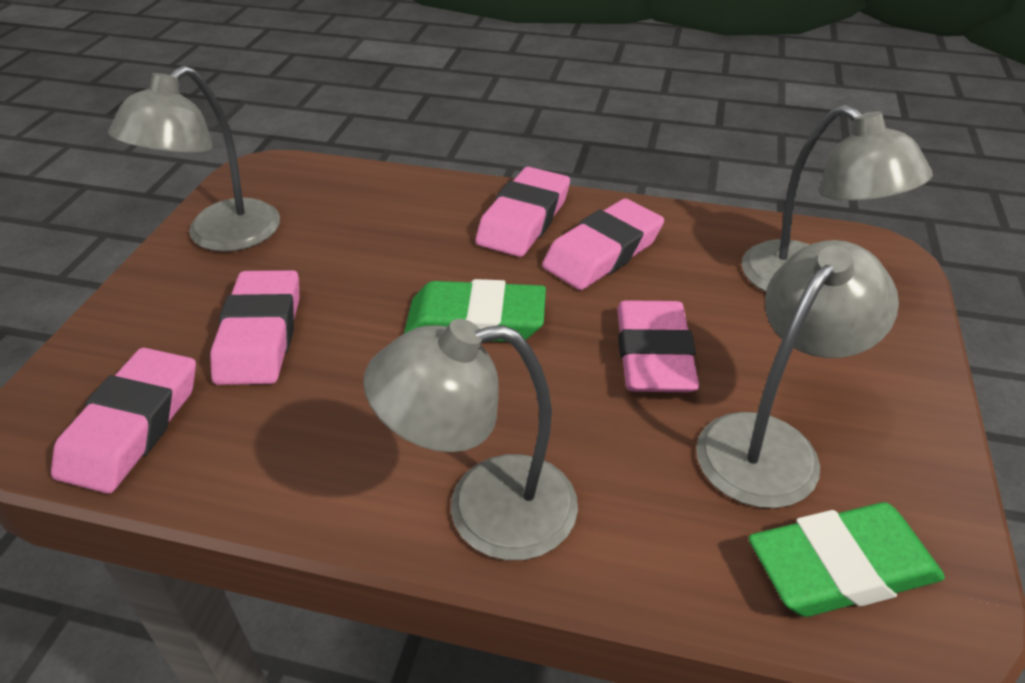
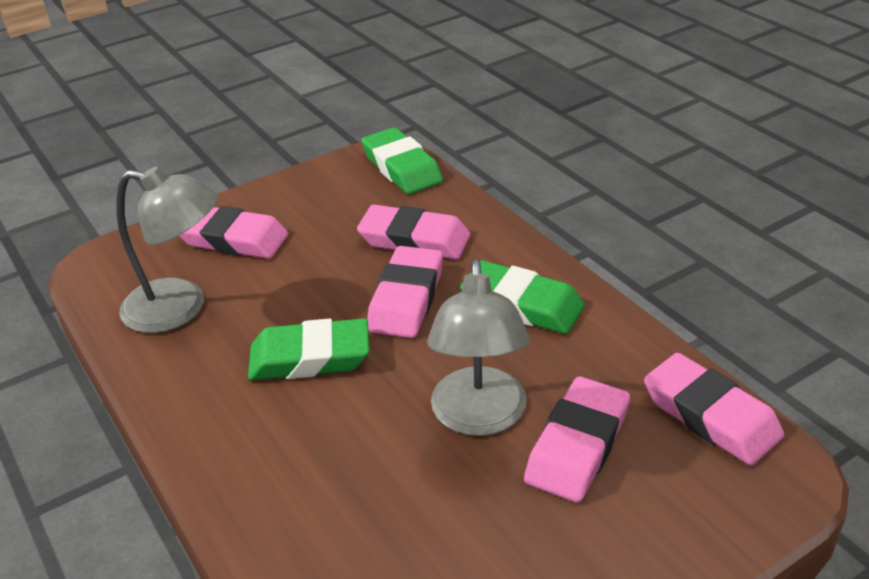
green eraser: 2 -> 3
grey lamp: 4 -> 2

